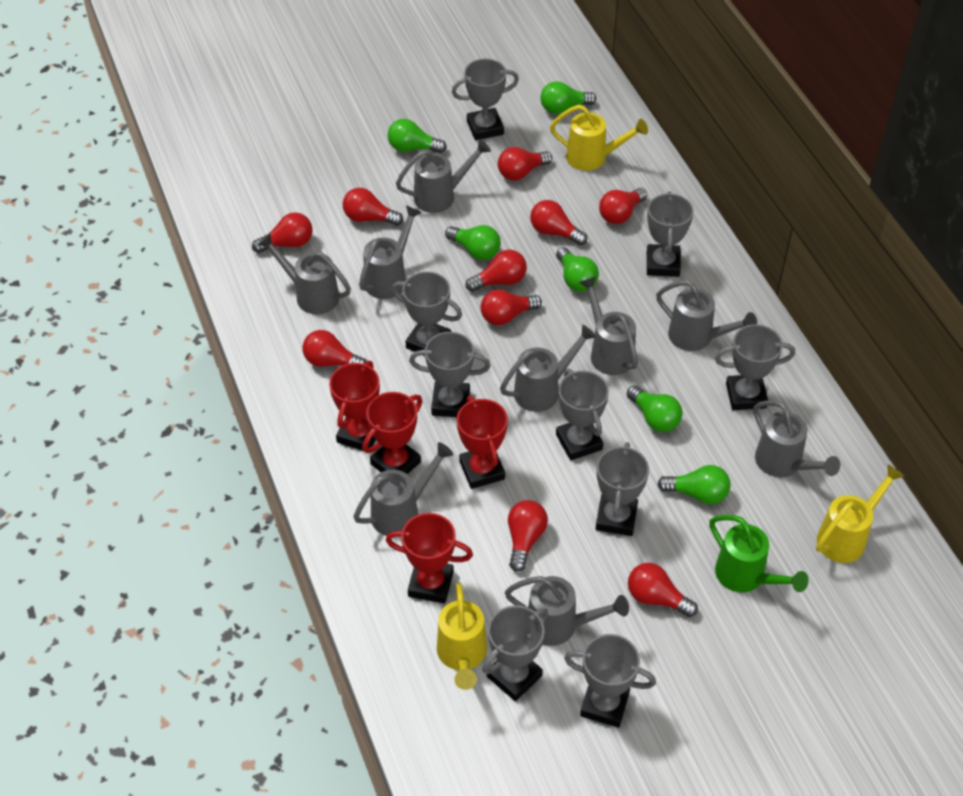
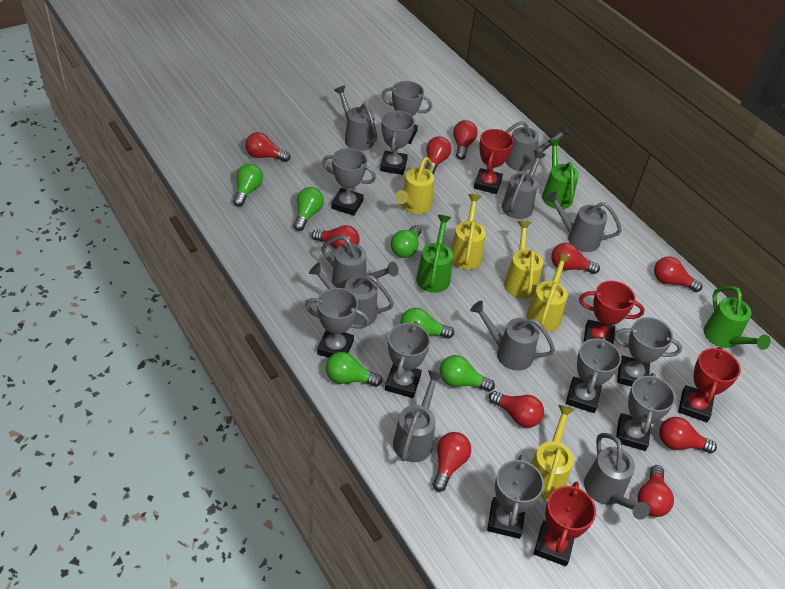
green watering can: 1 -> 3
yellow watering can: 3 -> 5

